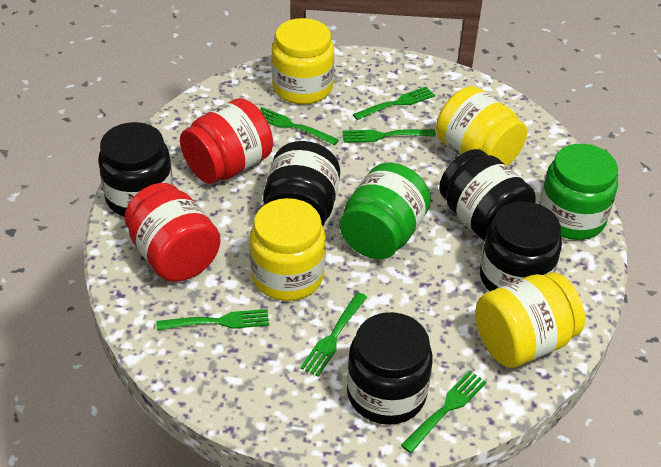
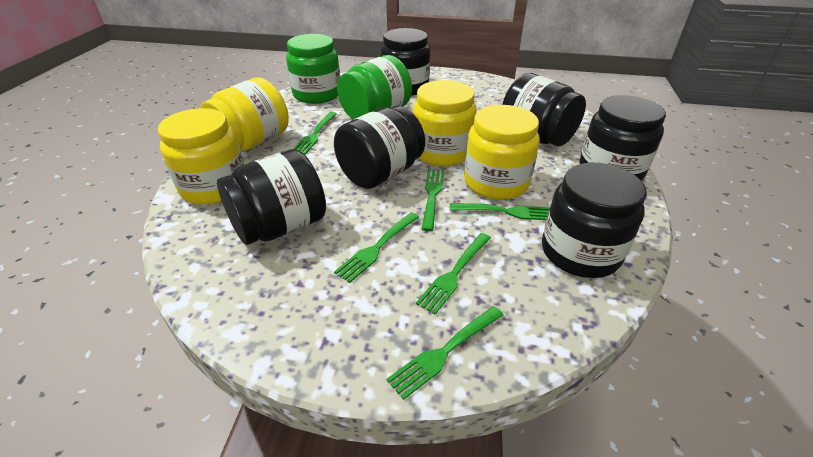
black jar: 5 -> 6
red jar: 2 -> 0

